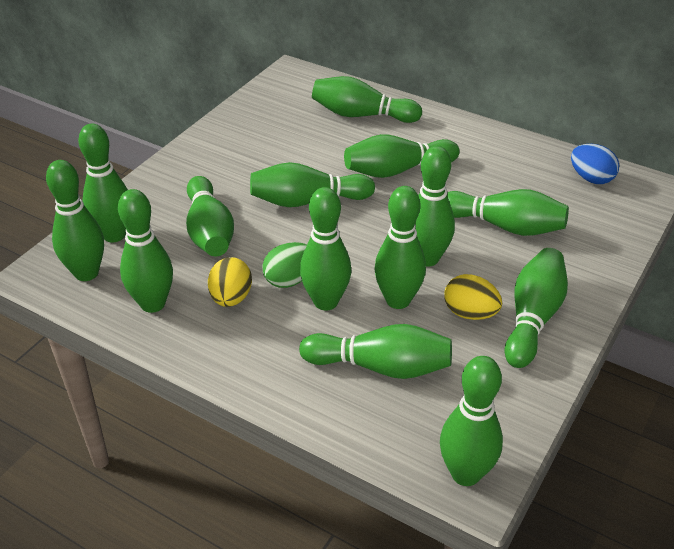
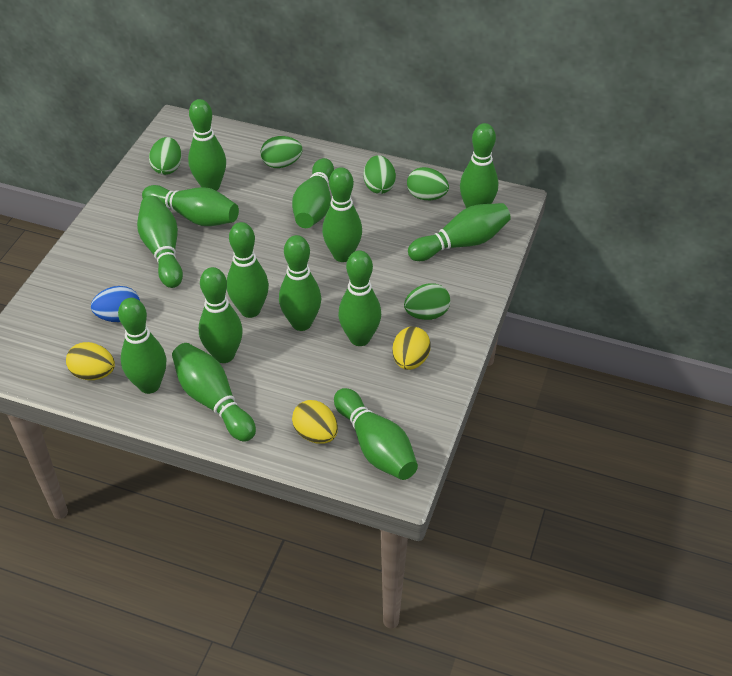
green egg: 1 -> 5
yellow egg: 2 -> 3

